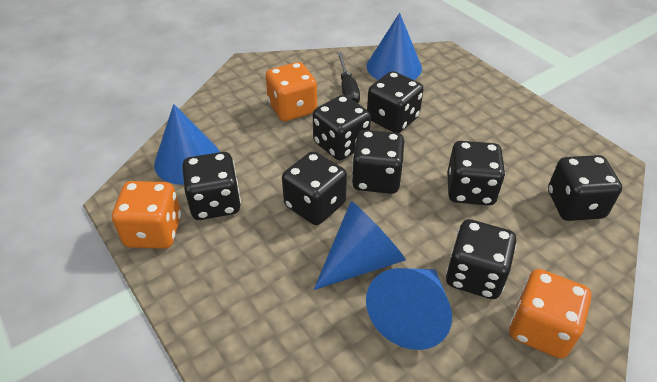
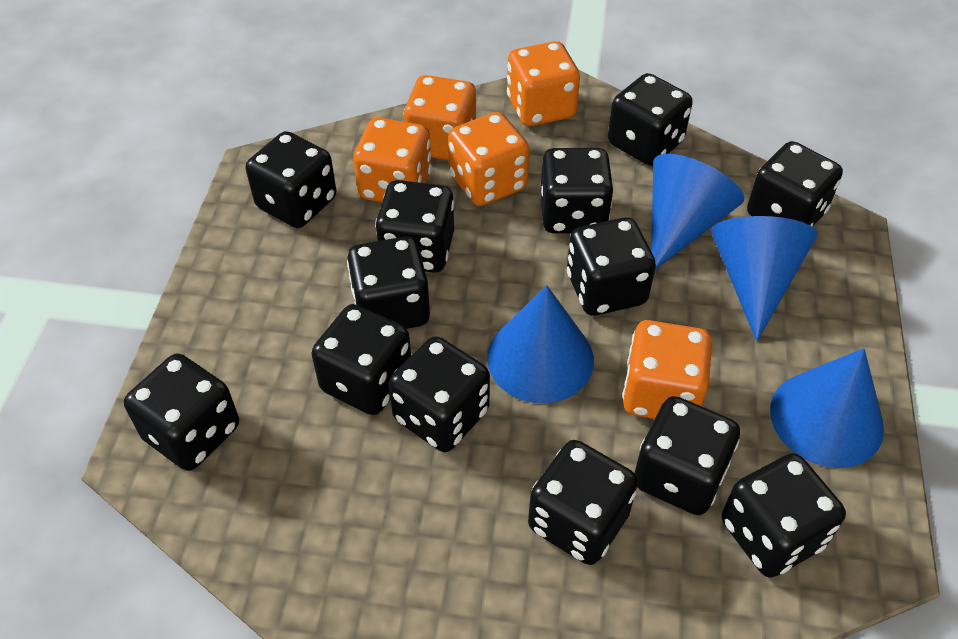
black dice: 8 -> 13
black screwdriver: 1 -> 0
orange dice: 3 -> 5

